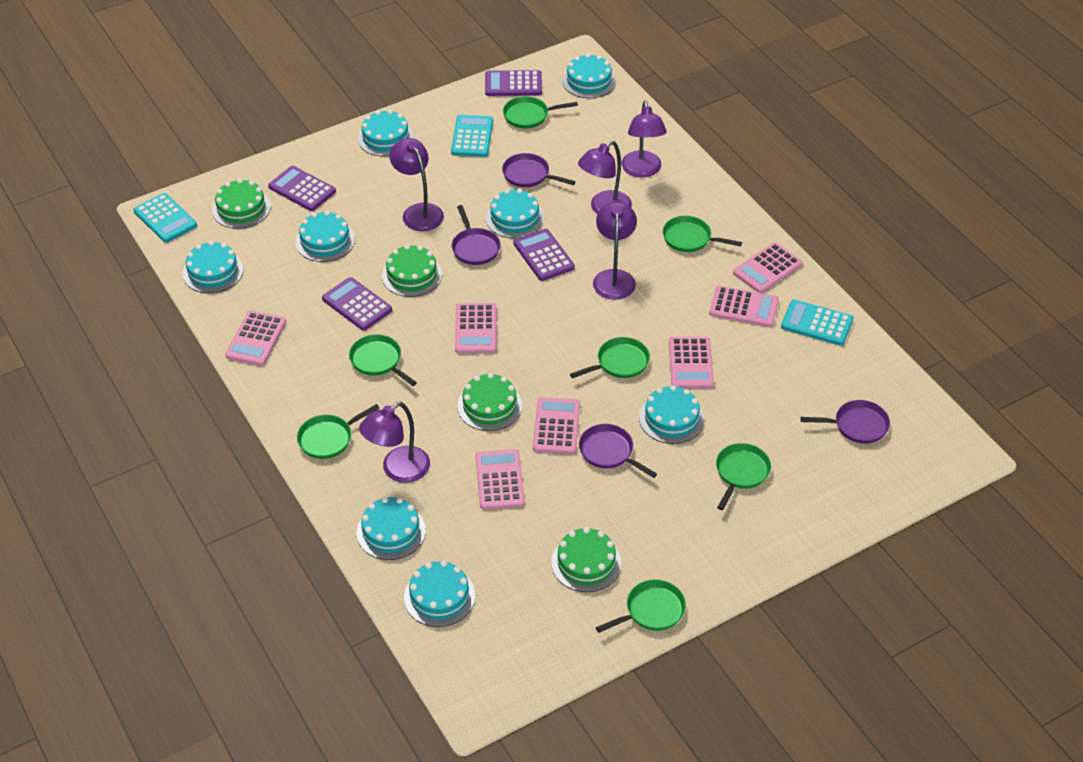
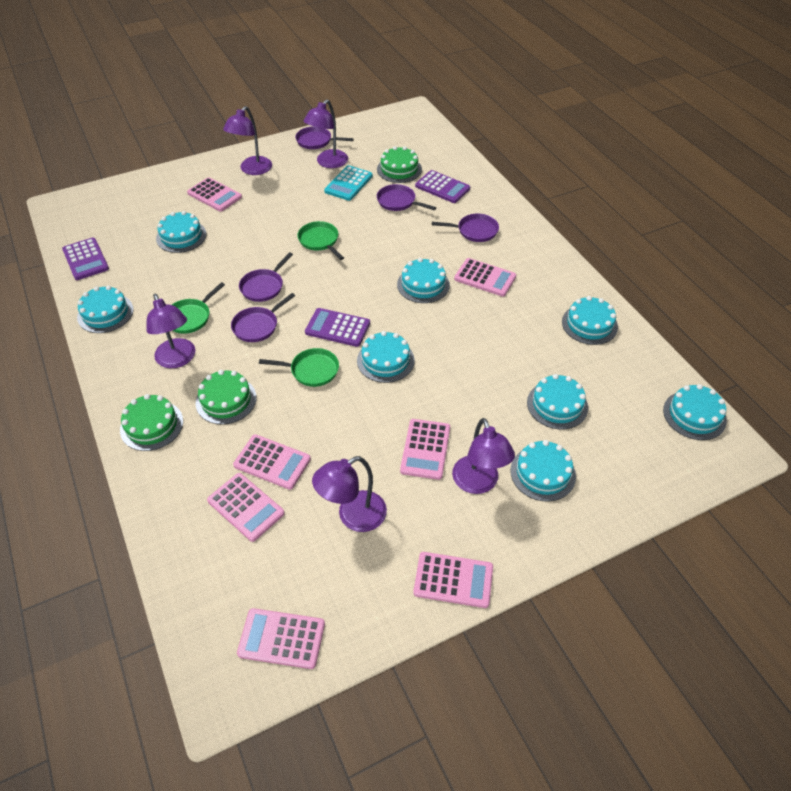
green cake: 4 -> 3
green pan: 7 -> 3
purple calculator: 4 -> 3
purple pan: 4 -> 5
turquoise calculator: 3 -> 1

